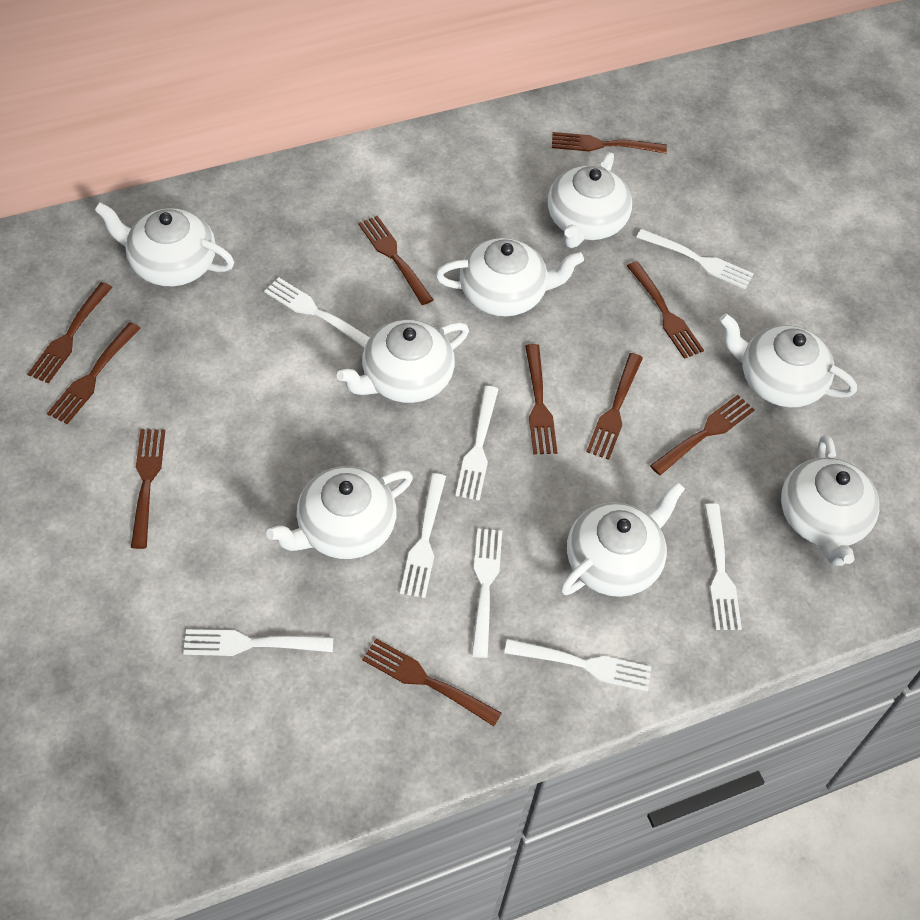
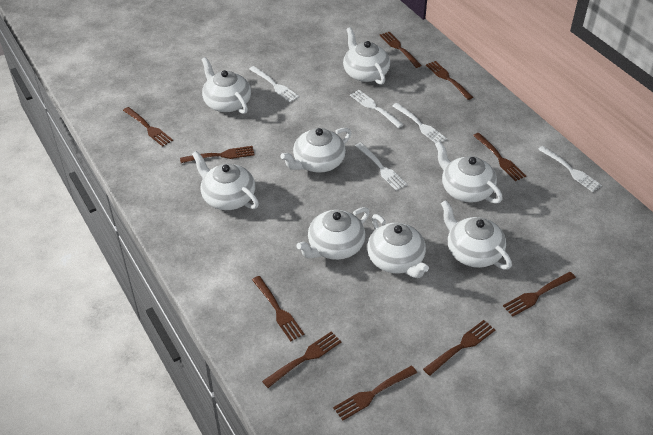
white fork: 8 -> 5

